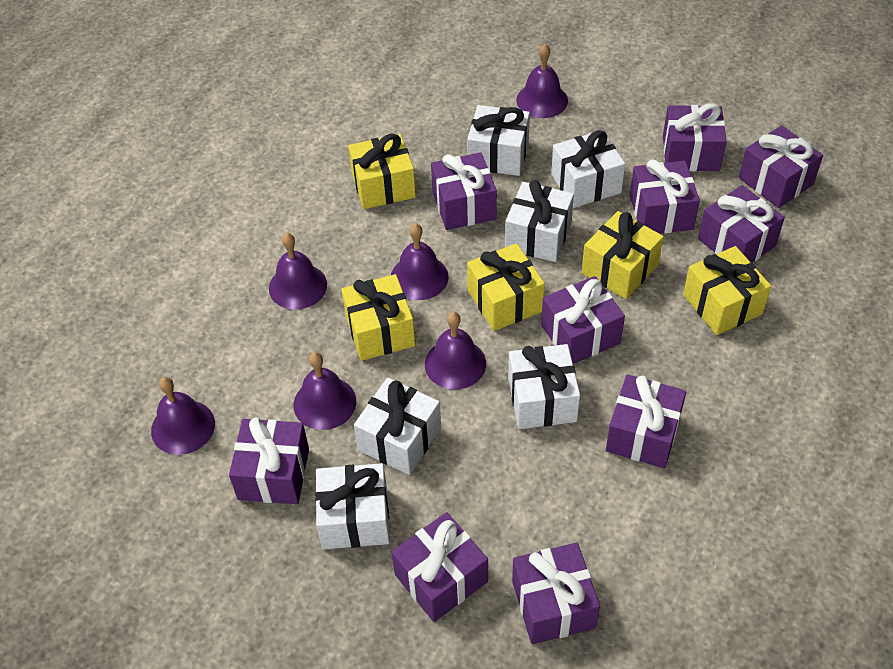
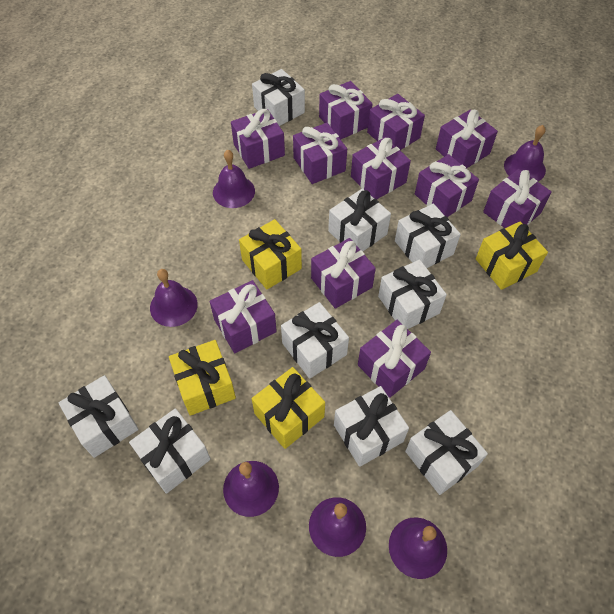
purple gift: 10 -> 11
white gift: 6 -> 9
yellow gift: 5 -> 4

